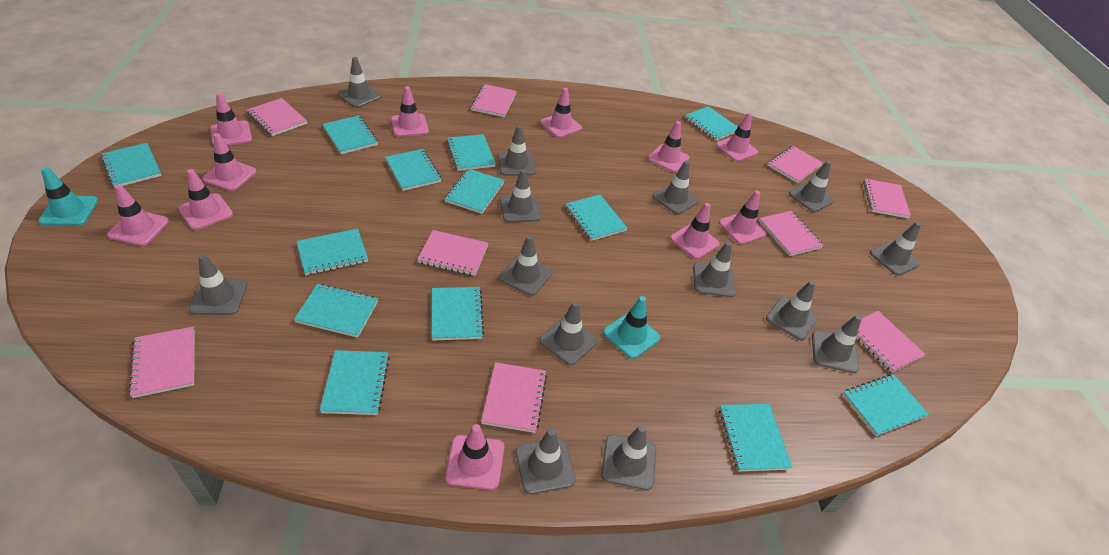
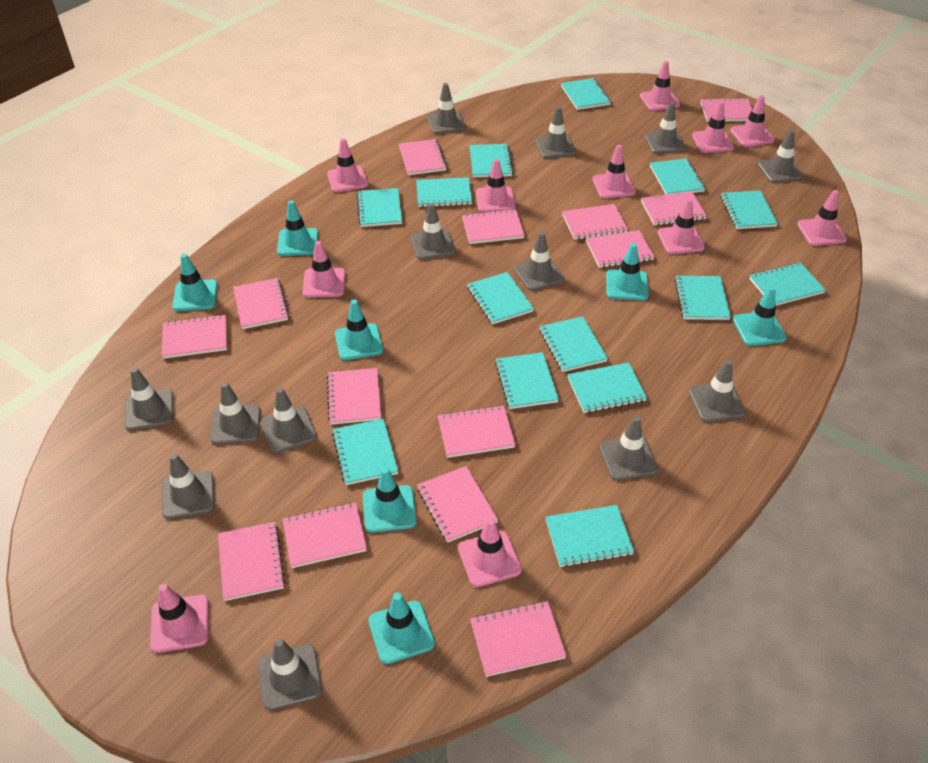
grey traffic cone: 14 -> 13
pink notebook: 9 -> 14
turquoise notebook: 13 -> 14
turquoise traffic cone: 2 -> 7

